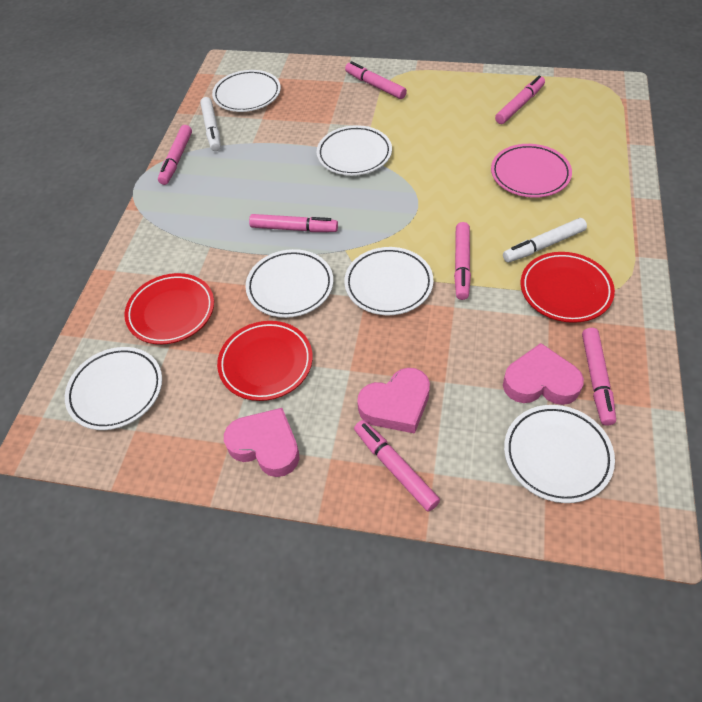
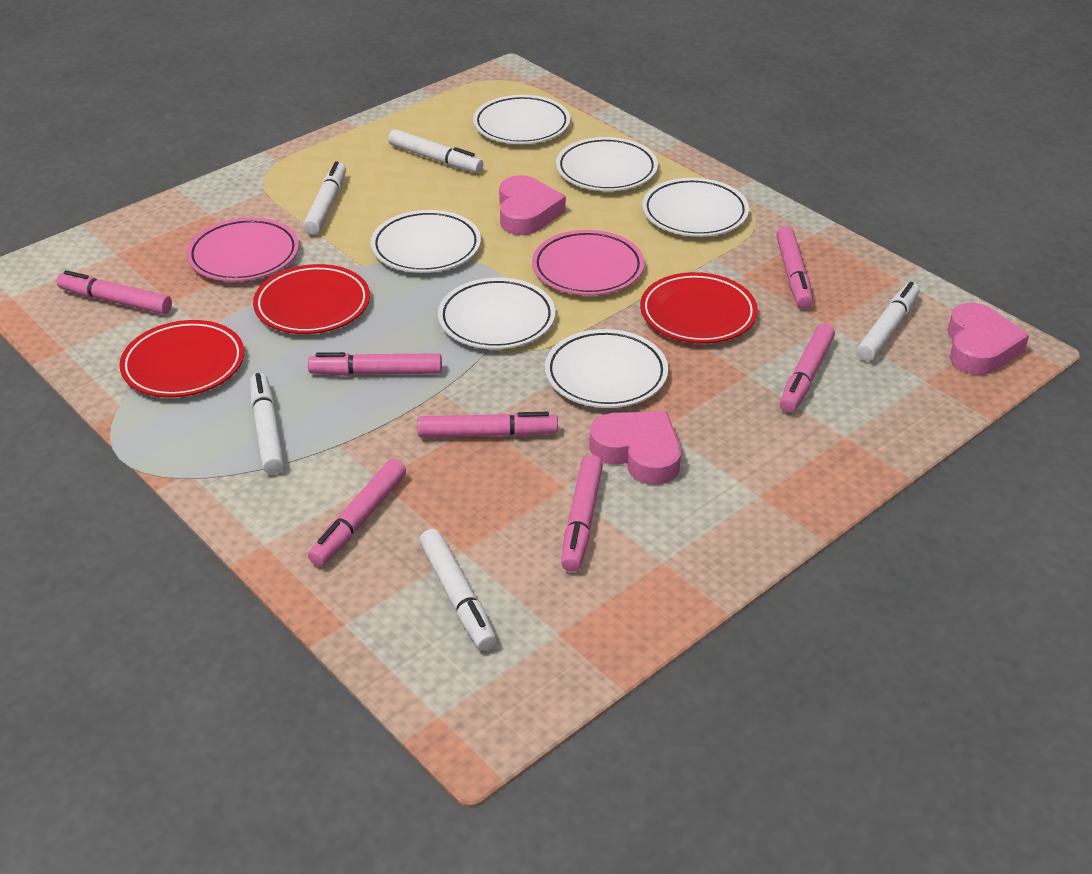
pink plate: 1 -> 2
white marker: 2 -> 5

